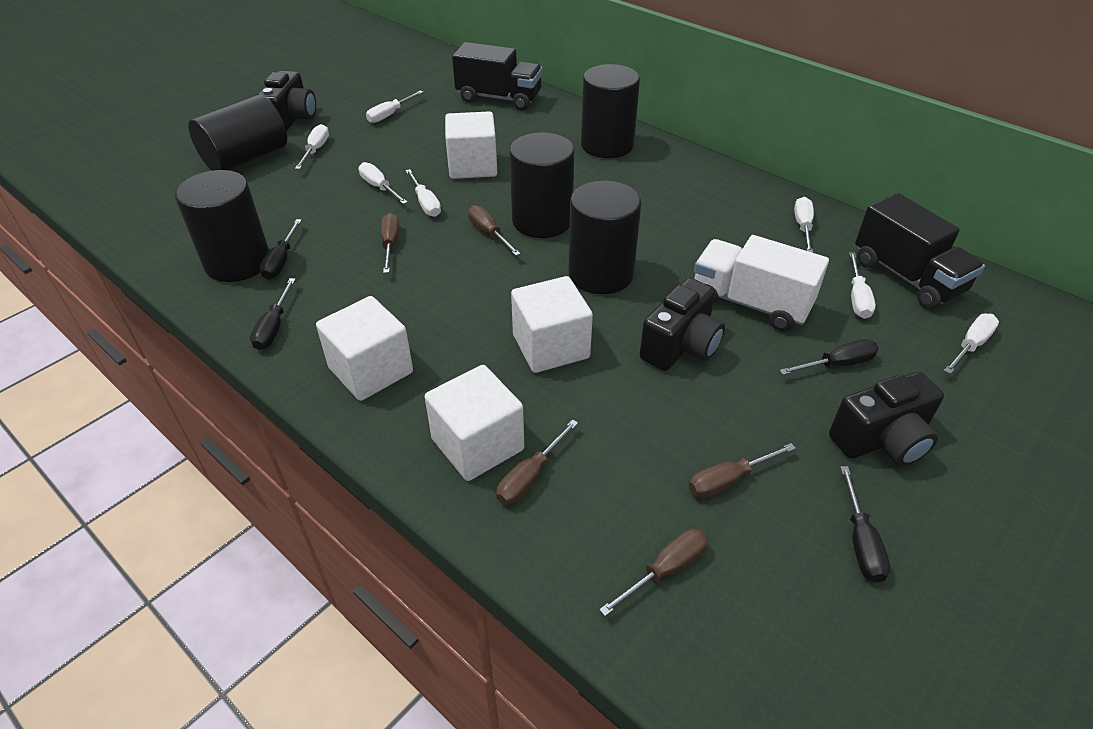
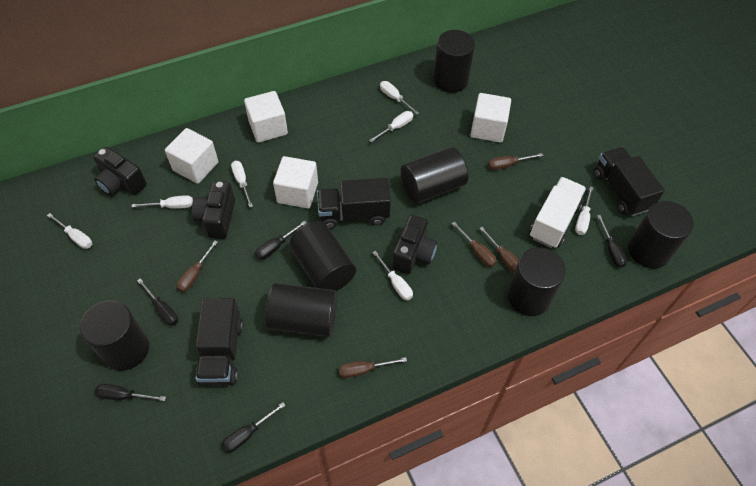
black cylinder: 5 -> 7
black screwdriver: 4 -> 5
black truck: 2 -> 3

